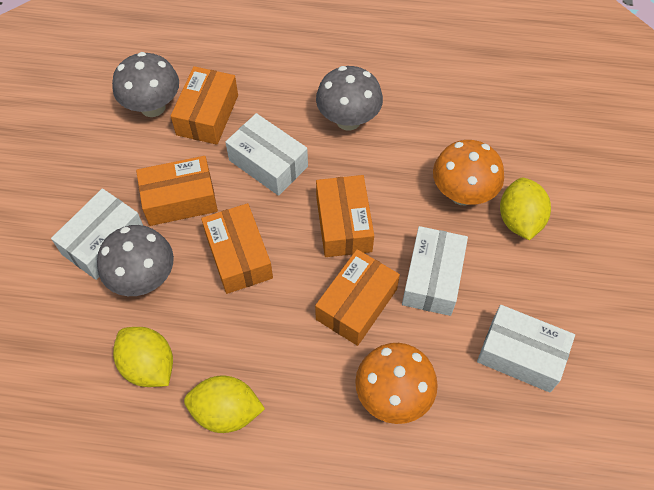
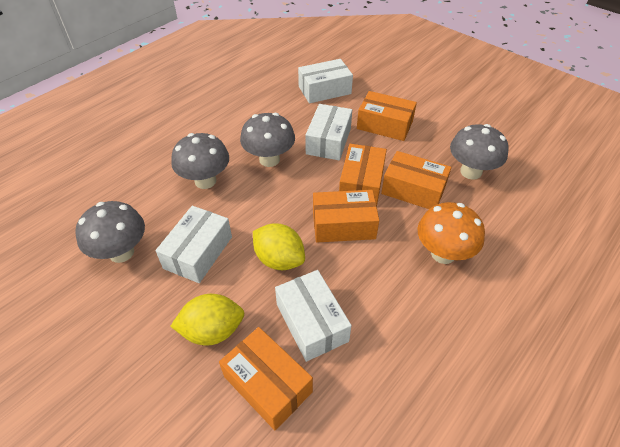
grey mushroom: 3 -> 4
orange mushroom: 2 -> 1
yellow lemon: 3 -> 2

